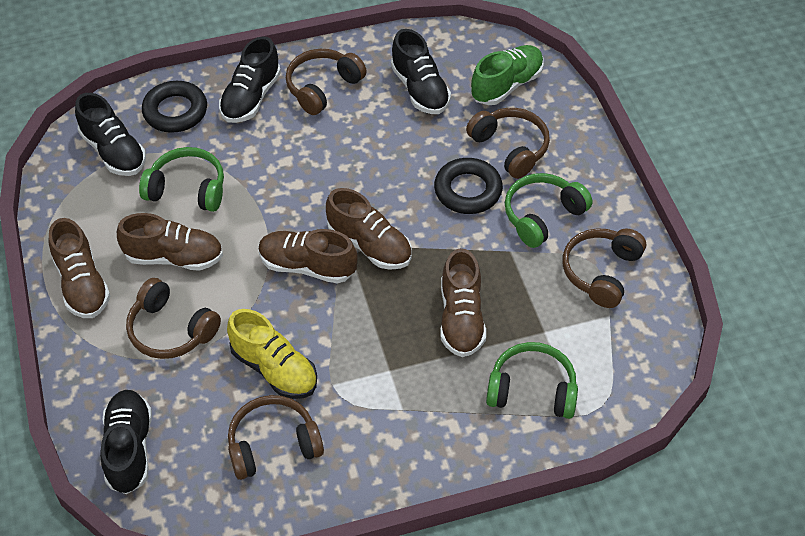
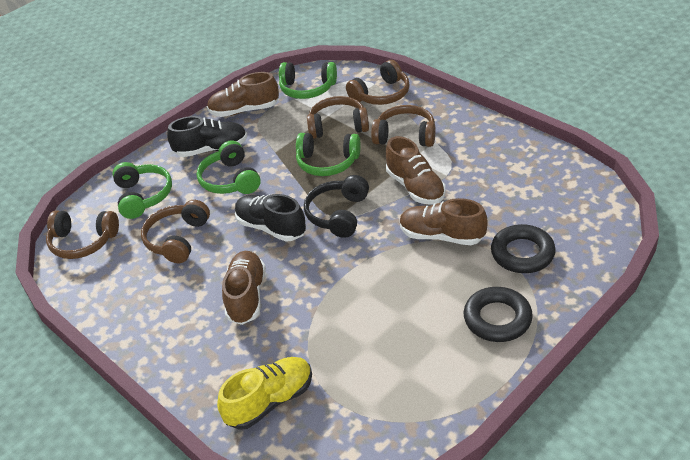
black headphones: 0 -> 1
black shoe: 4 -> 2
brown shoe: 5 -> 4
green headphones: 3 -> 4
green shoe: 1 -> 0

